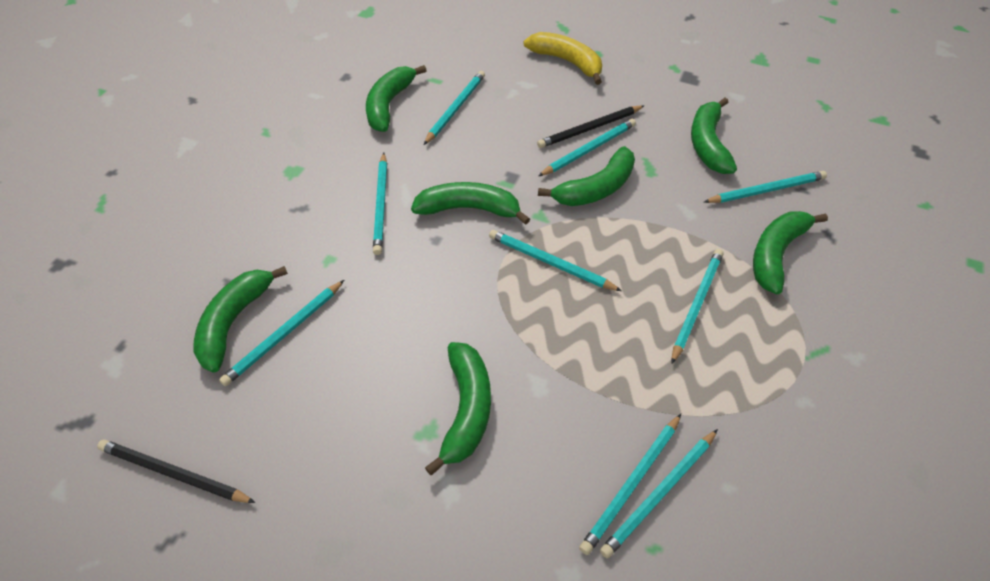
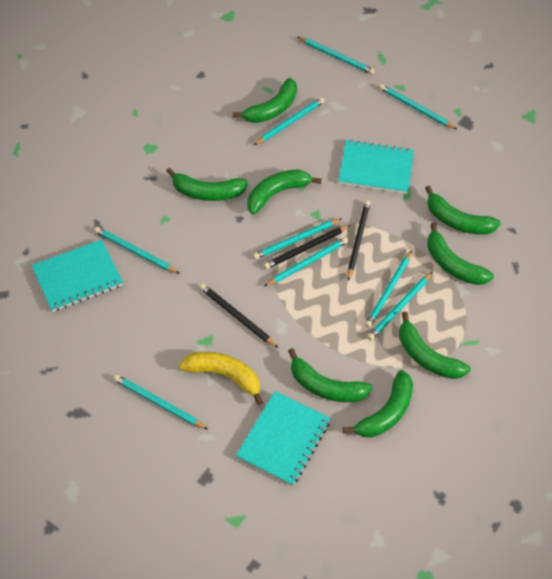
black pencil: 2 -> 3
green banana: 7 -> 8
turquoise notebook: 0 -> 3

